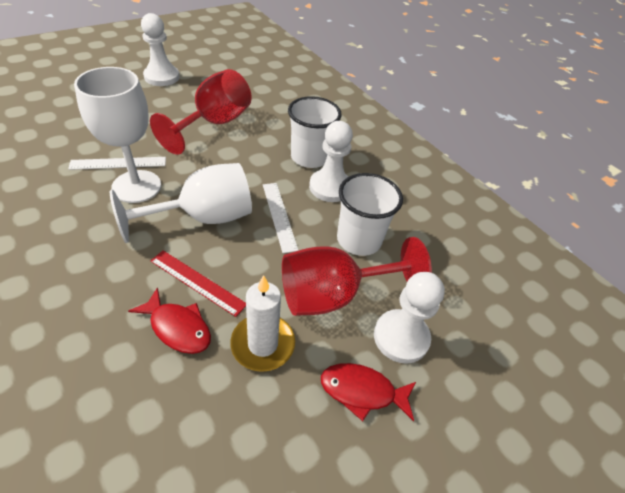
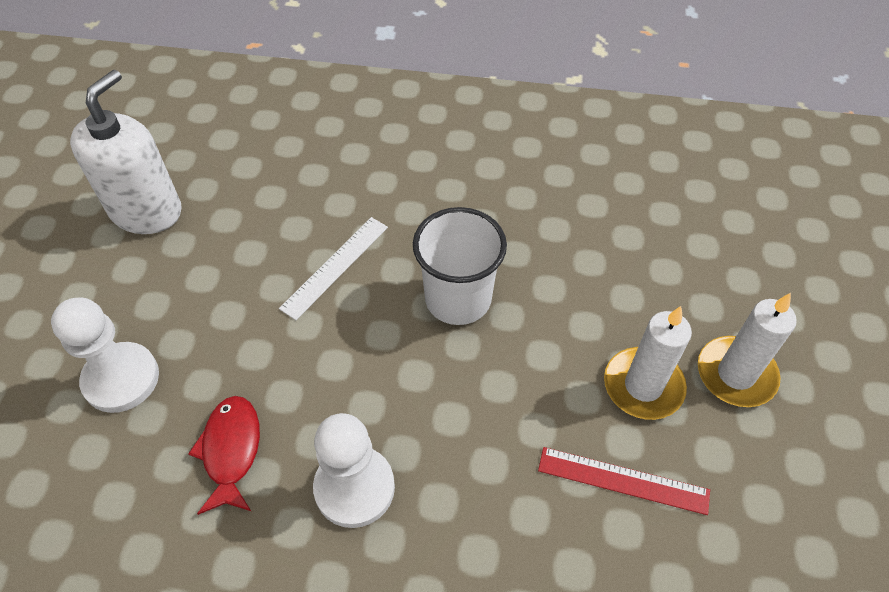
red fish: 2 -> 1
red goblet: 2 -> 0
white candle: 1 -> 2
white cup: 2 -> 1
white goblet: 2 -> 0
white pawn: 3 -> 2
white ruler: 2 -> 1
white soap dispenser: 0 -> 1

